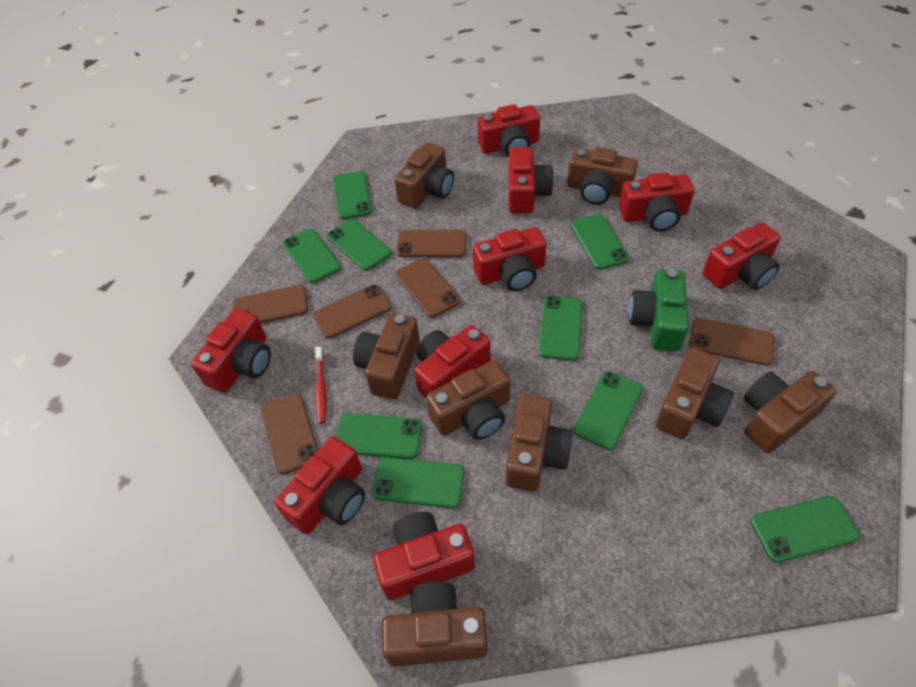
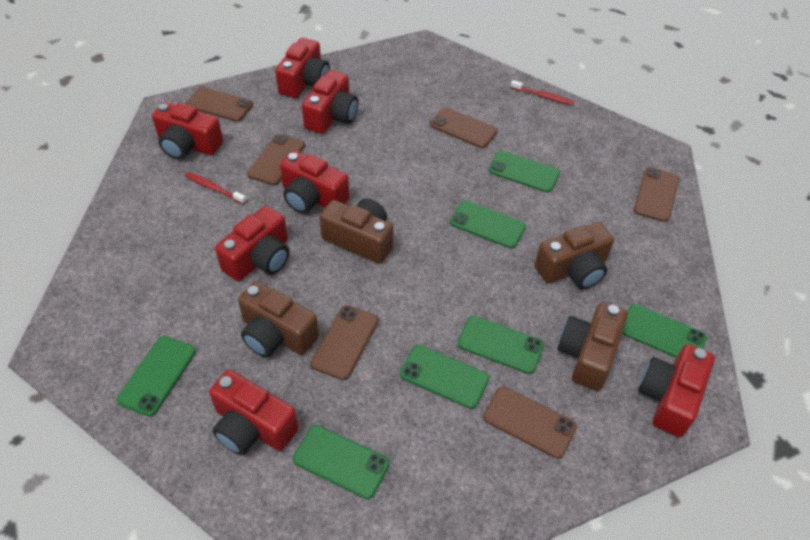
brown camera: 8 -> 4
green camera: 1 -> 0
green phone: 9 -> 7
red camera: 9 -> 7
red toothbrush: 1 -> 2

